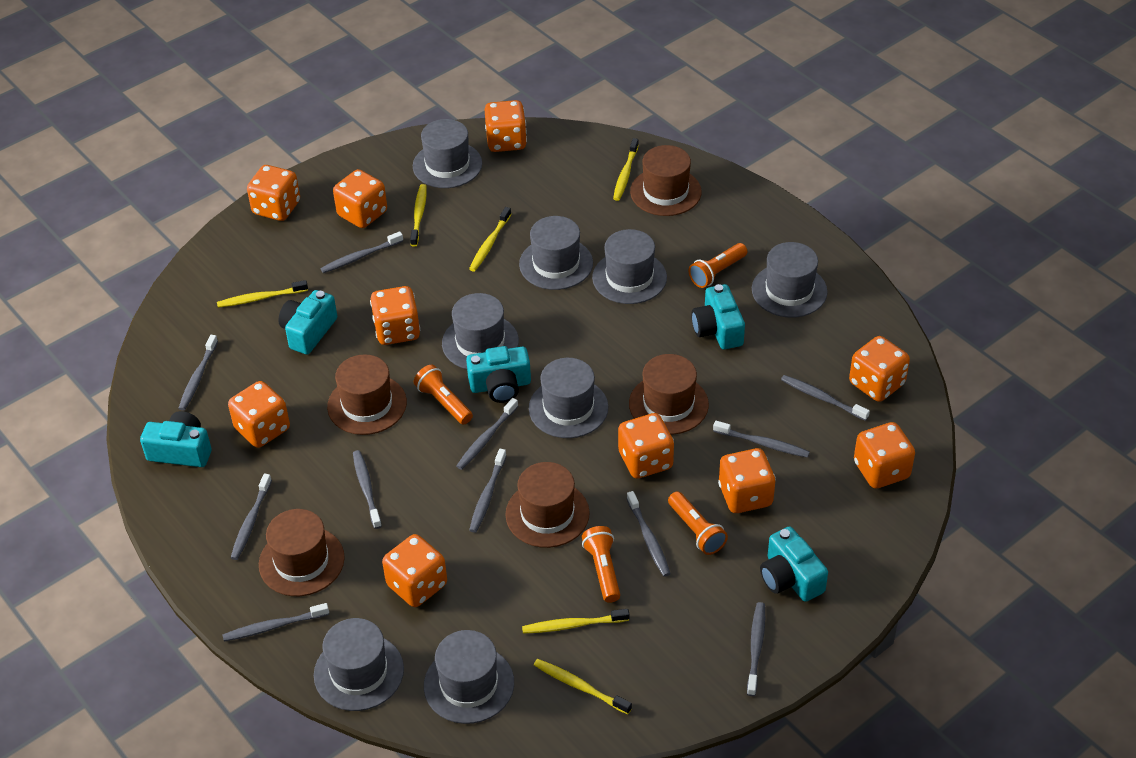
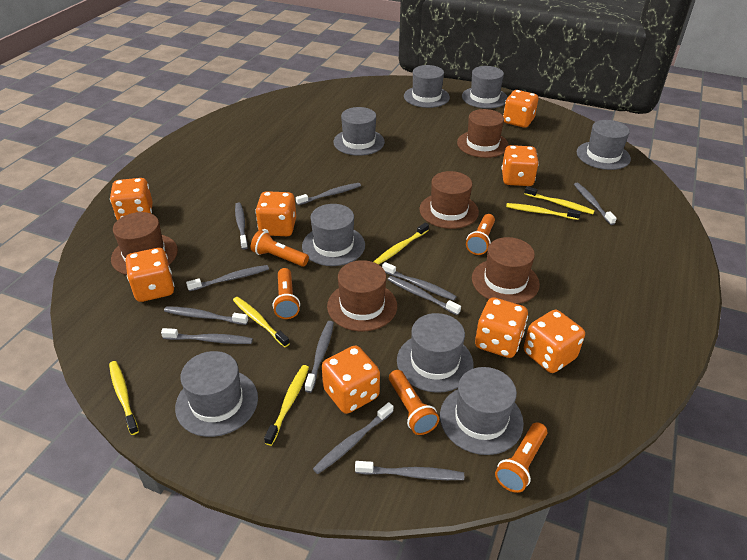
orange dice: 10 -> 8
orange flashlight: 4 -> 5
turquoise camera: 5 -> 0

